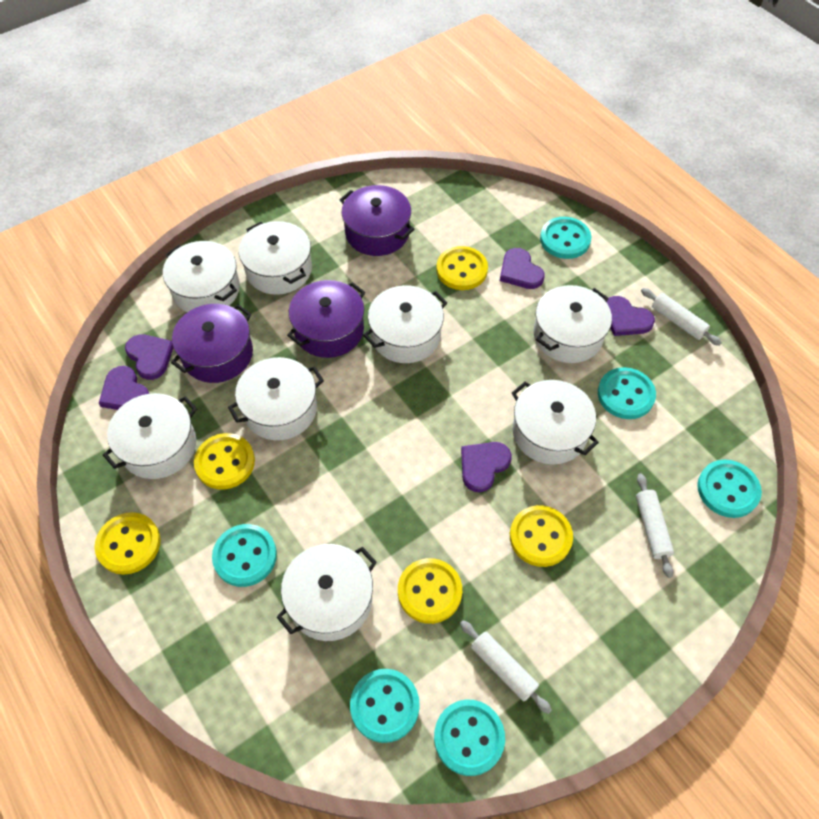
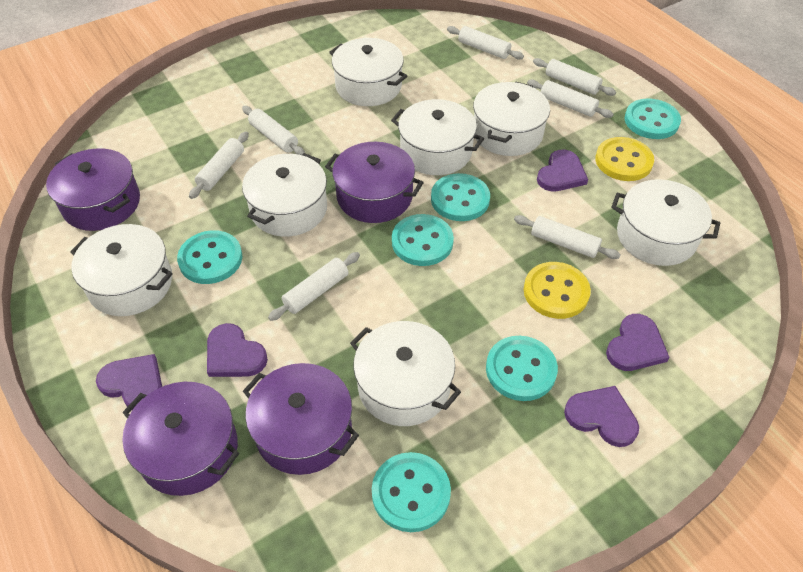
purple pot: 3 -> 4
white pot: 8 -> 7
white rolling pin: 3 -> 7
yellow button: 5 -> 2

